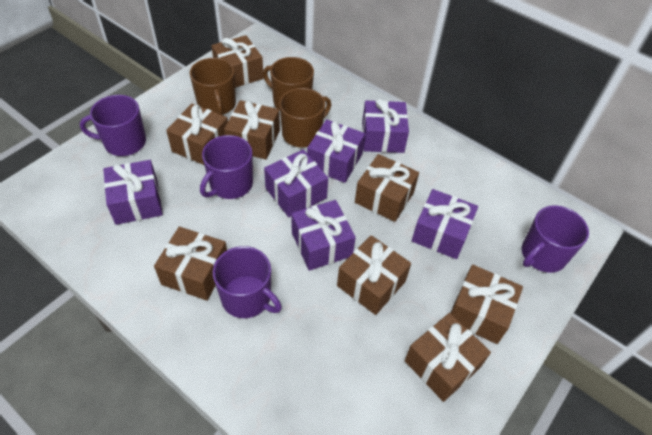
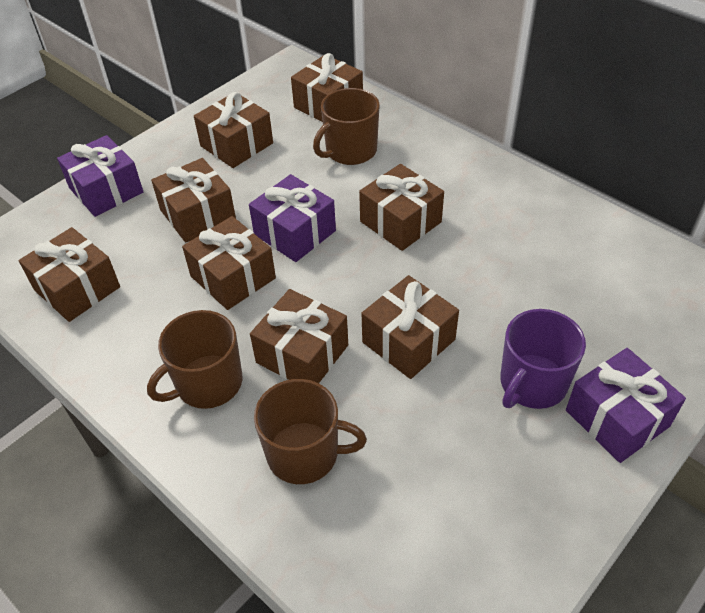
purple gift: 6 -> 3
purple mug: 4 -> 1

